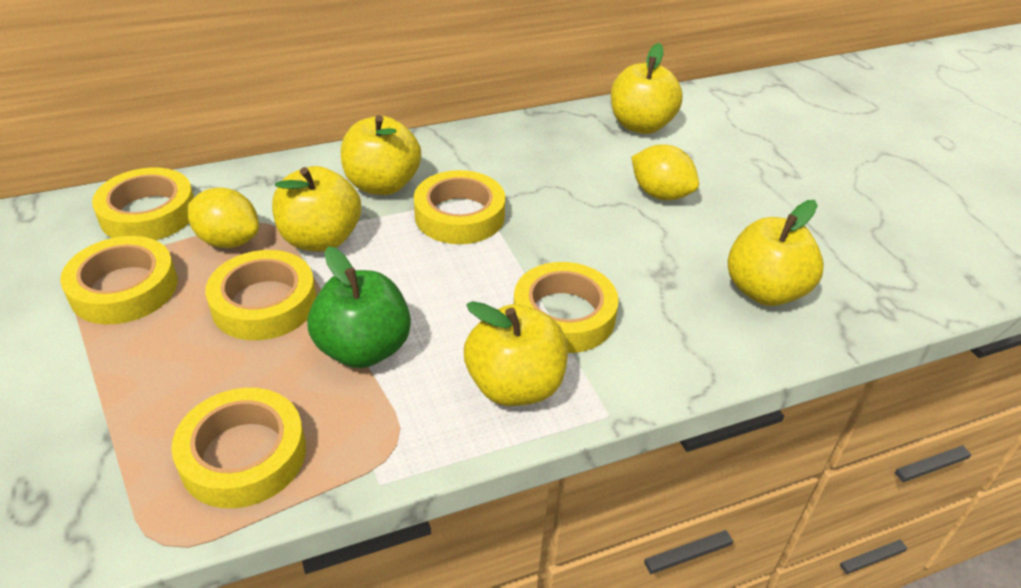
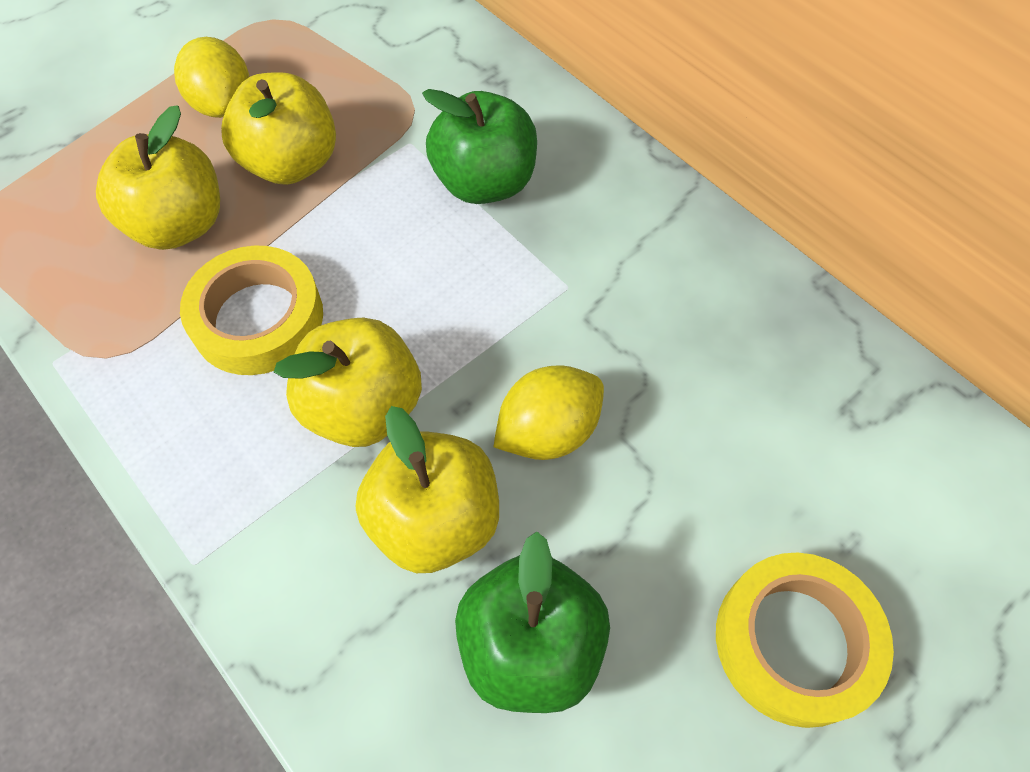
green apple: 1 -> 2
yellow apple: 5 -> 4
yellow tape: 6 -> 2

